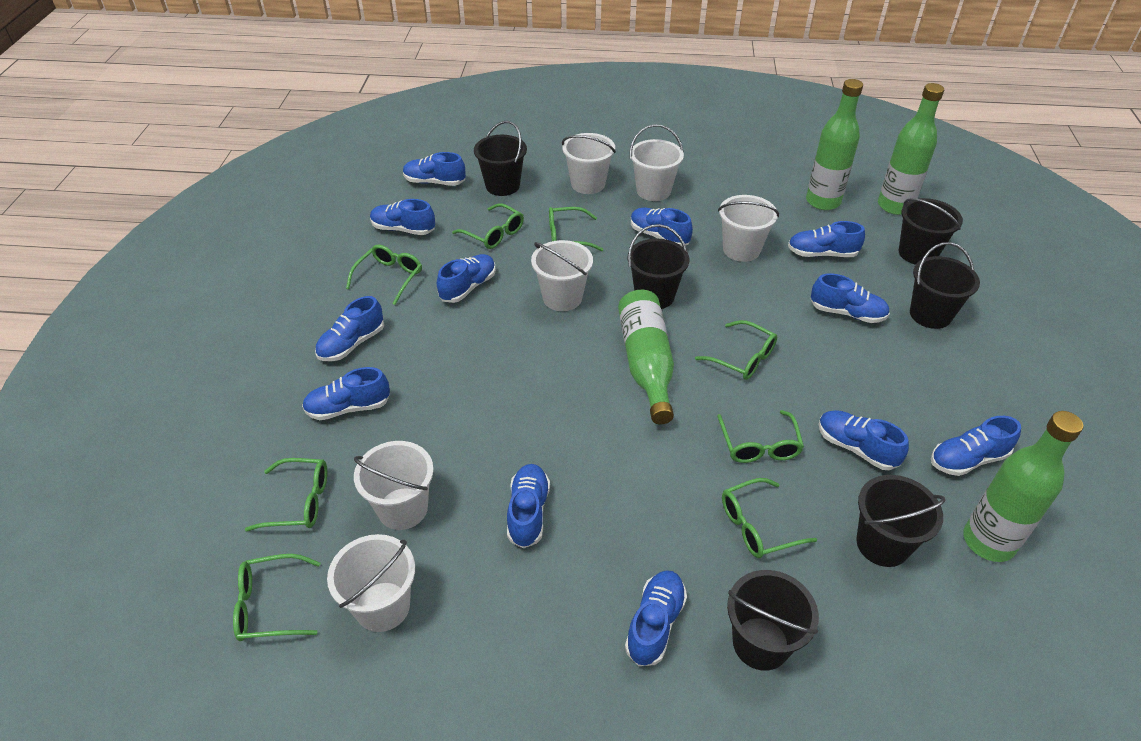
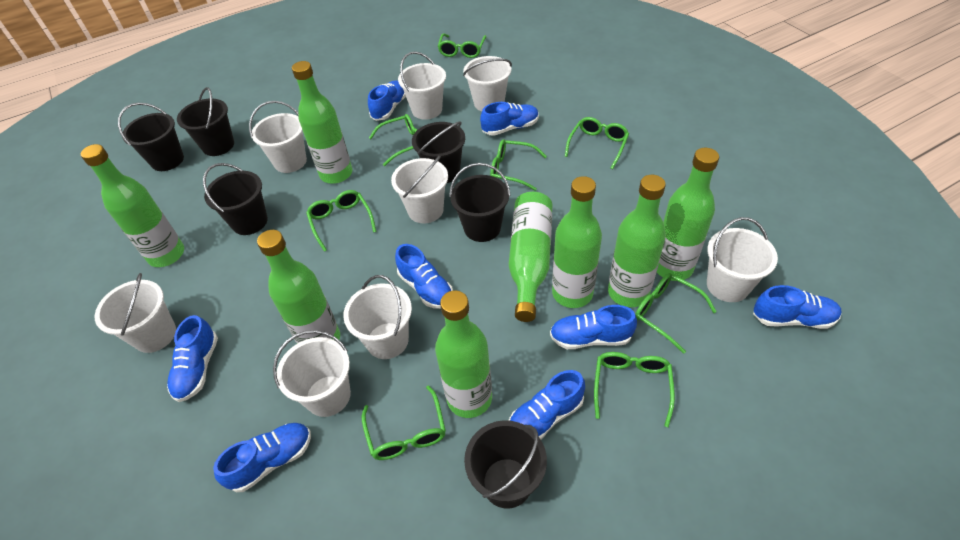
blue shoe: 12 -> 8
green bottle: 4 -> 8
white bucket: 6 -> 8

